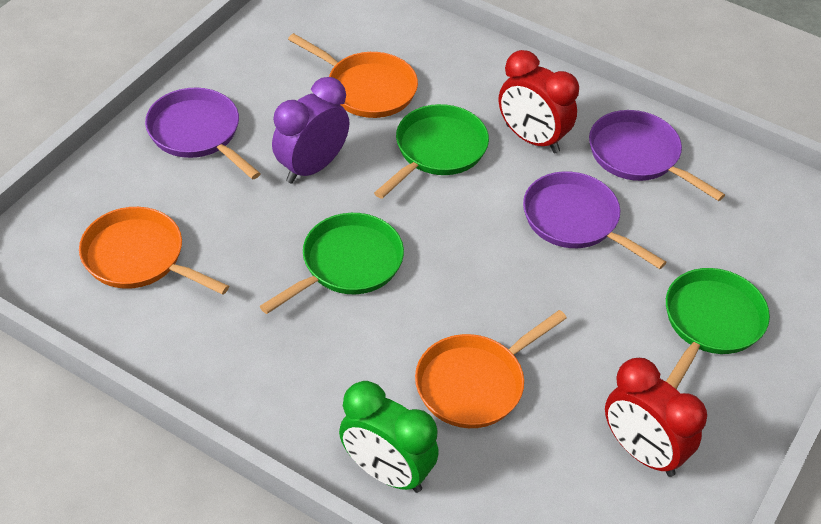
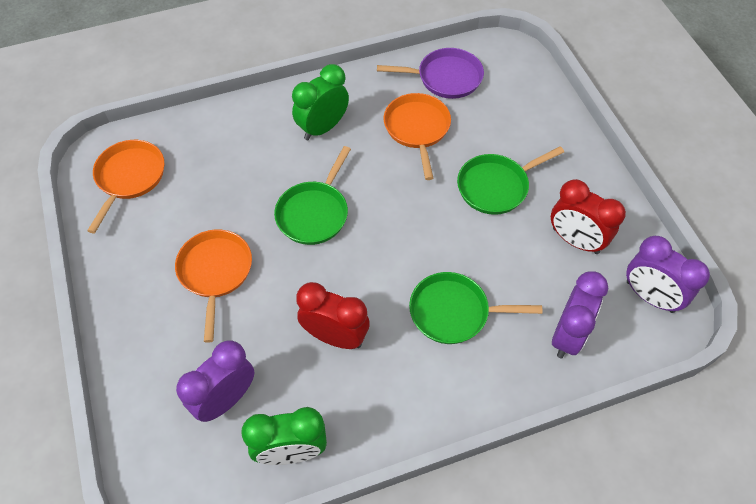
green clock: 1 -> 2
purple clock: 1 -> 3
purple pan: 3 -> 1

